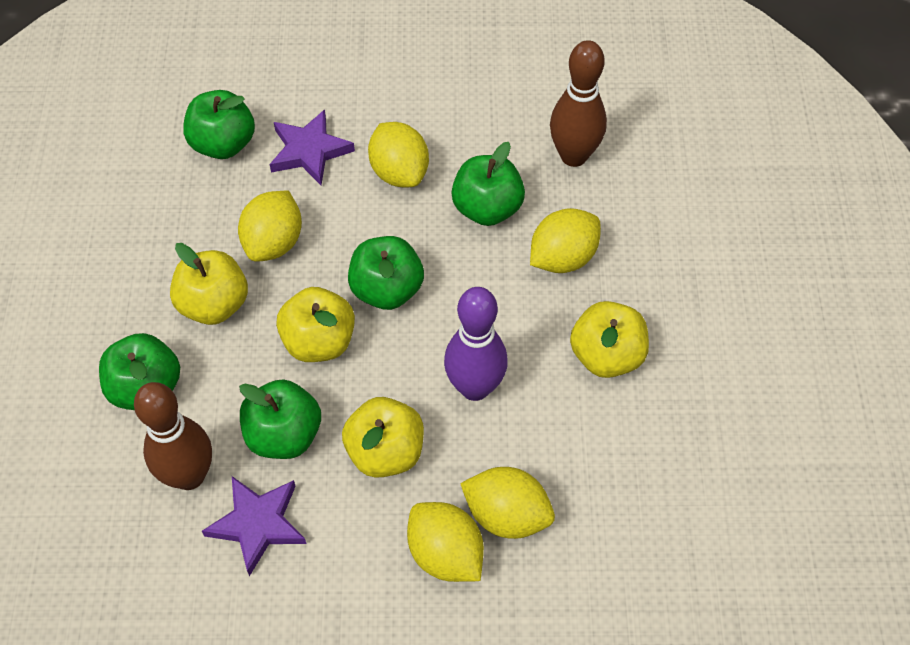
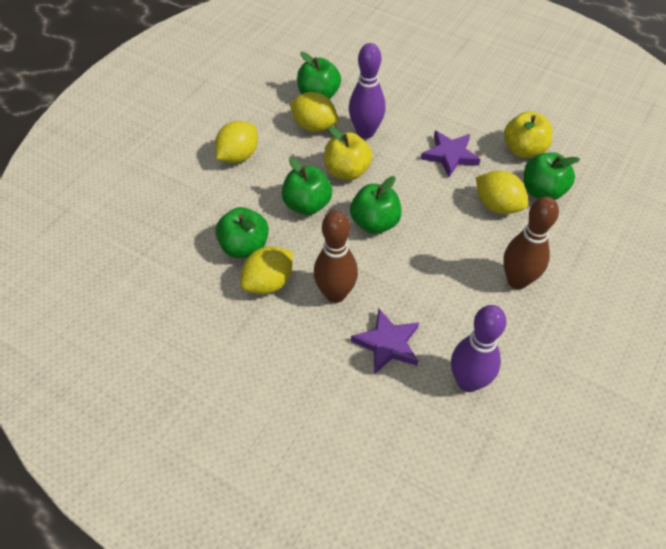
purple bowling pin: 1 -> 2
yellow apple: 4 -> 2
yellow lemon: 5 -> 4

